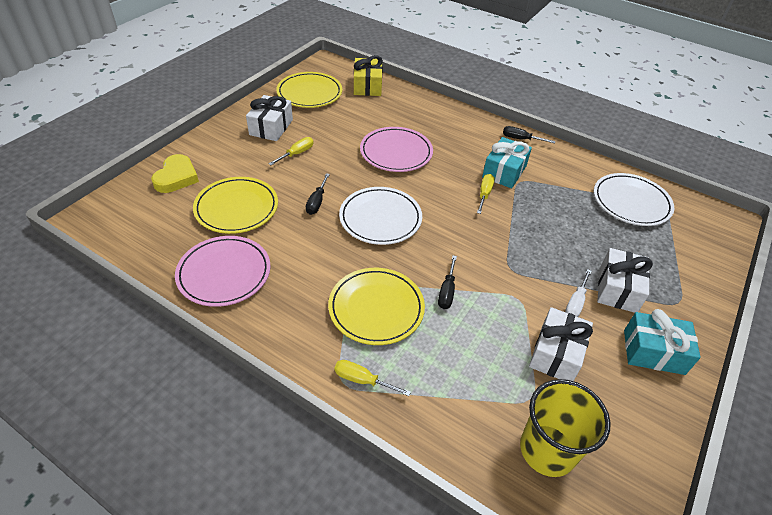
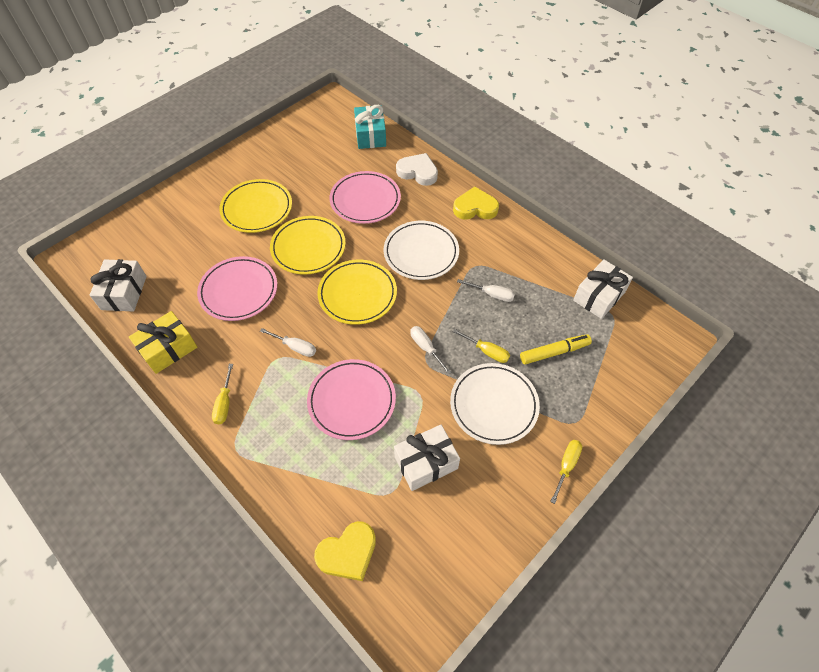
black screwdriver: 3 -> 0
pink plate: 2 -> 3
turquoise gift: 2 -> 1
white heart: 0 -> 1
white screwdriver: 1 -> 3
yellow cup: 1 -> 0
yellow heart: 1 -> 2
yellow marker: 0 -> 1

